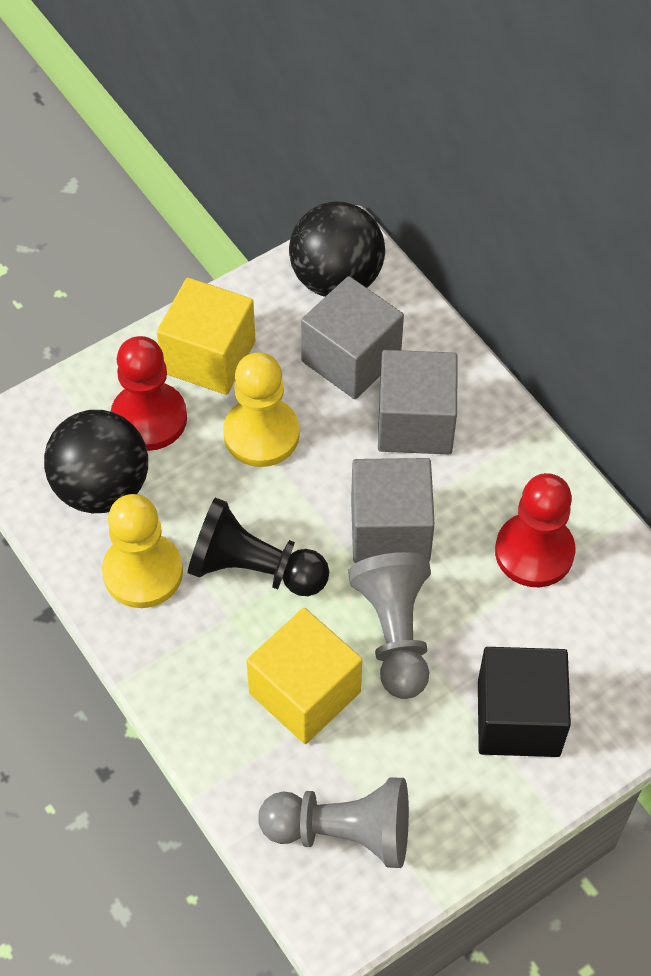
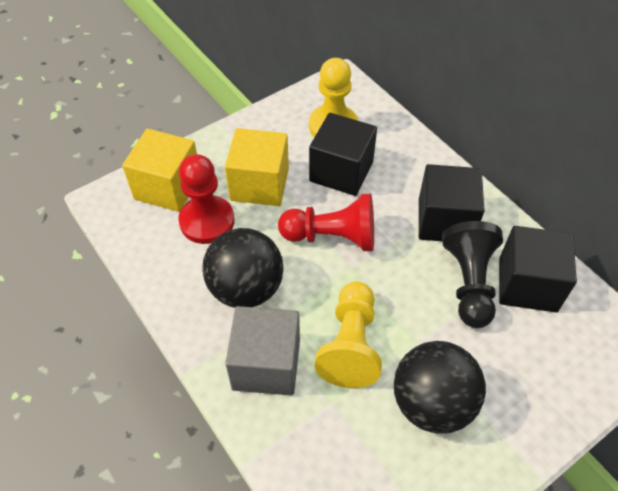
black cube: 1 -> 3
grey cube: 3 -> 1
grey pawn: 2 -> 0

